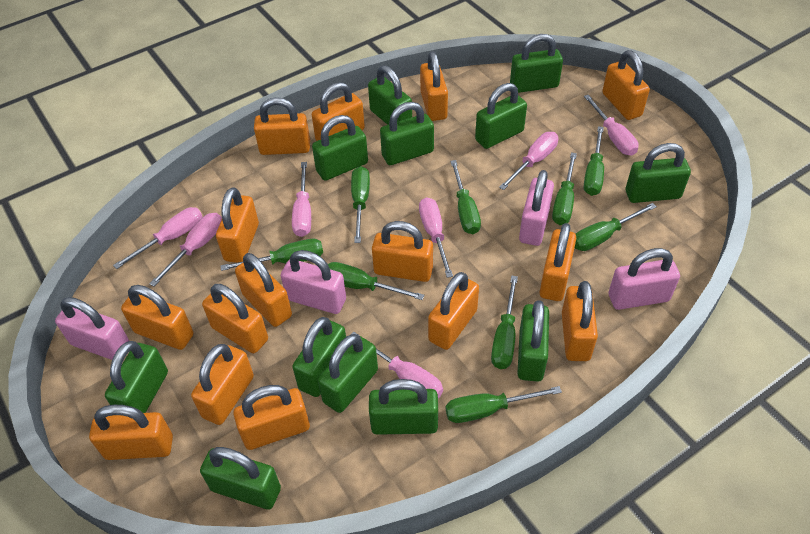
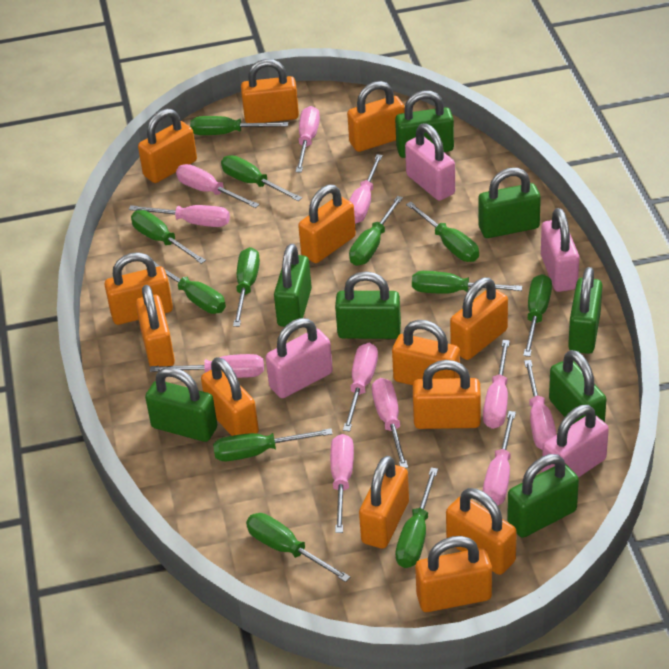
green padlock: 12 -> 8
green screwdriver: 9 -> 12
orange padlock: 15 -> 13
pink screwdriver: 7 -> 11

